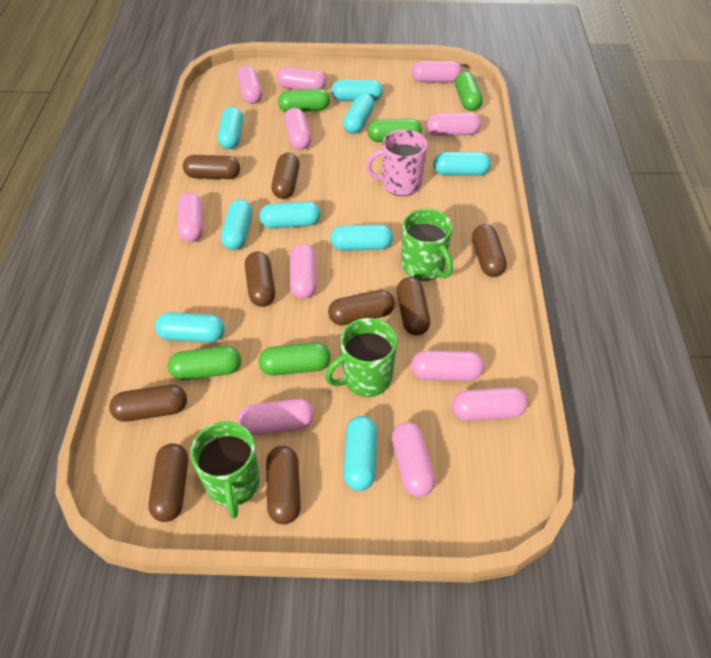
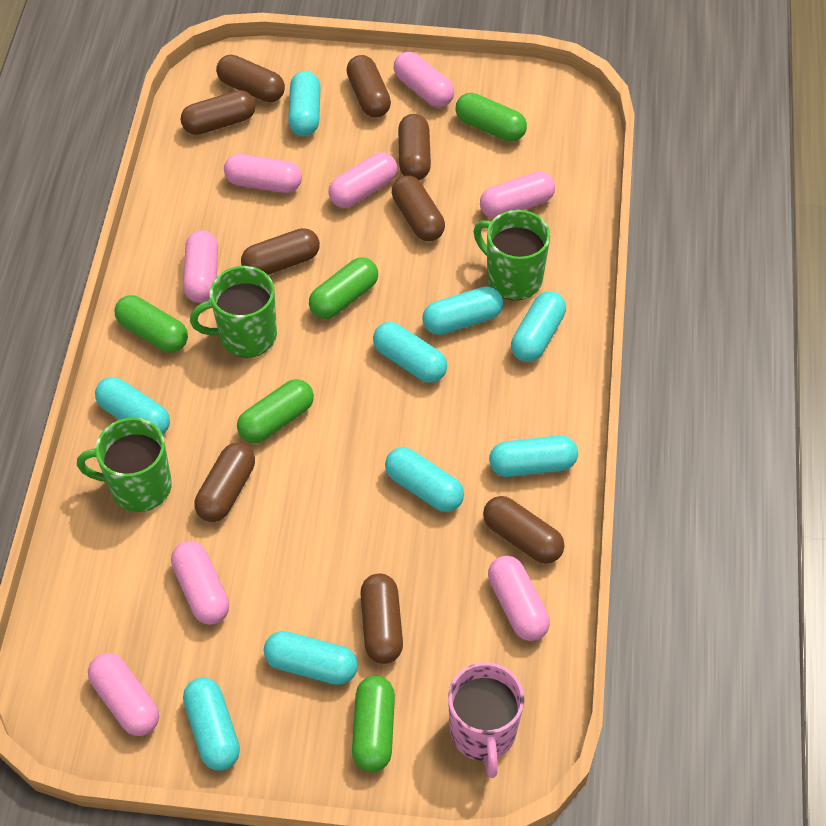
pink capsule: 11 -> 8

